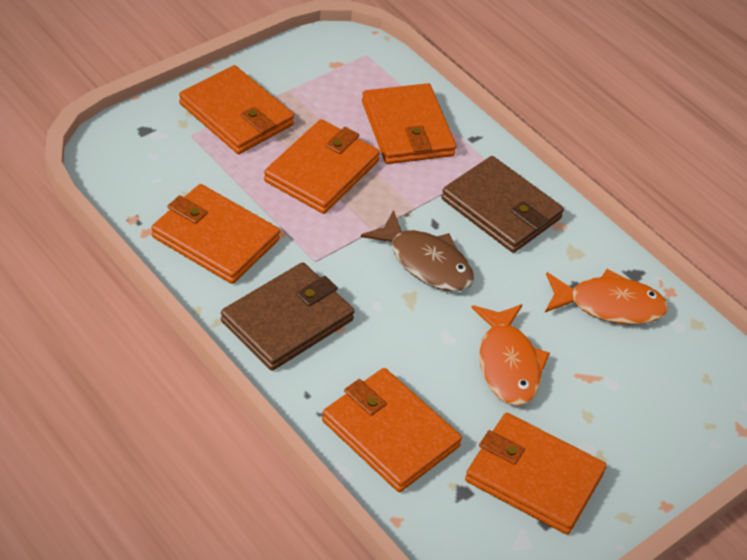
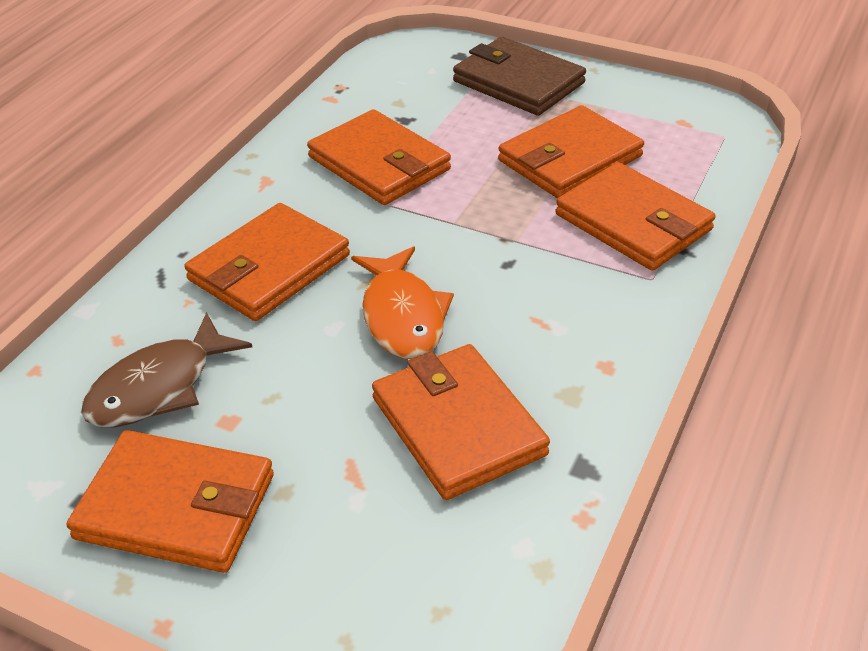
brown wallet: 2 -> 1
orange fish: 2 -> 1

